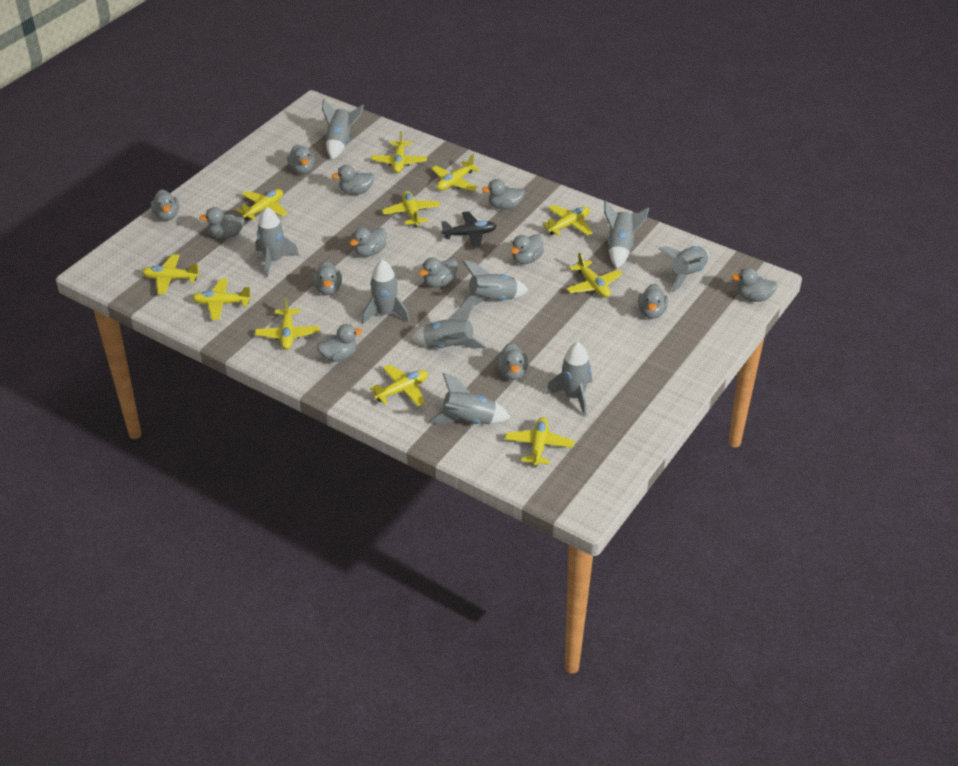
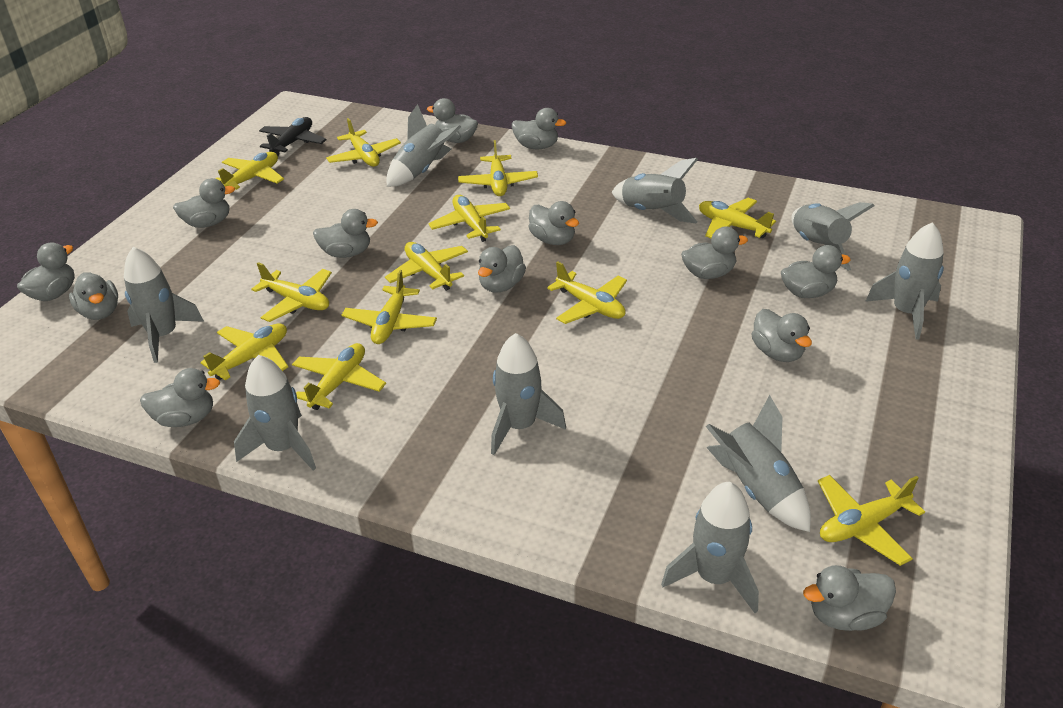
yellow plane: 11 -> 12

